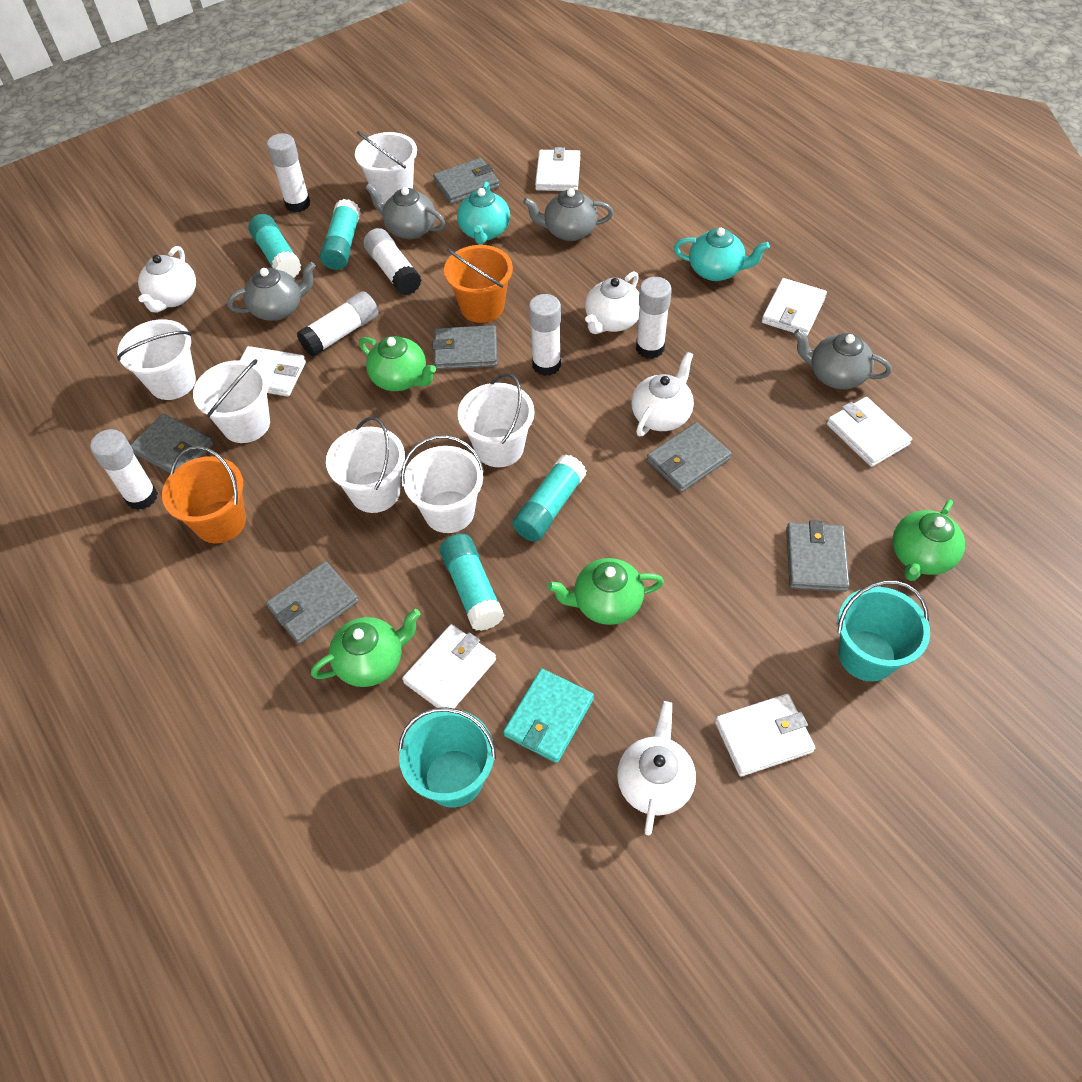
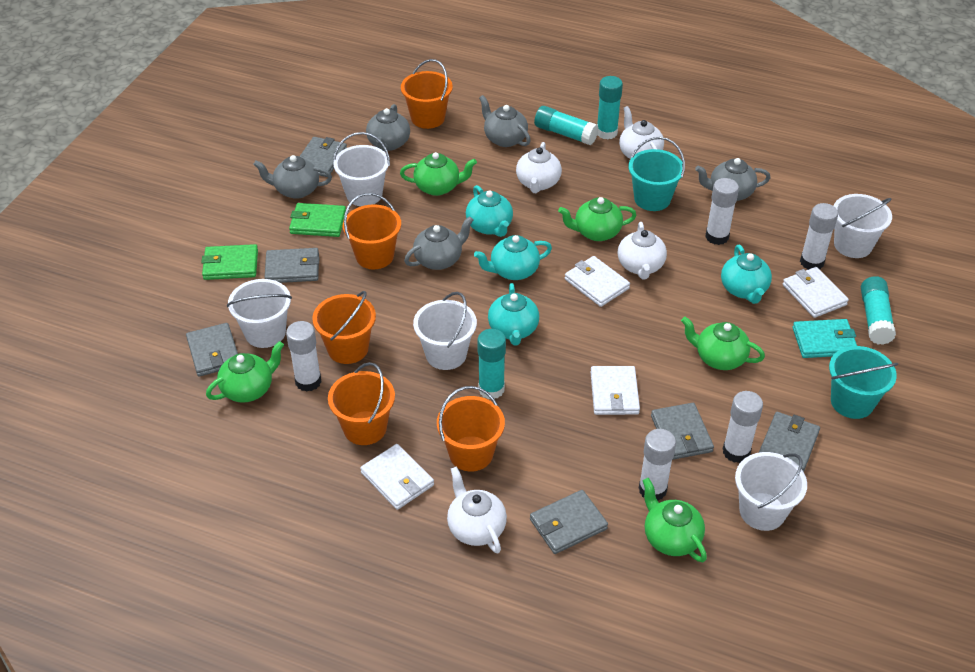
green teapot: 4 -> 5
green wallet: 0 -> 2
grey teapot: 4 -> 5
orange bucket: 2 -> 5
turquoise teapot: 2 -> 4
white bucket: 6 -> 5
white glue stick: 6 -> 5
white wallet: 6 -> 4

